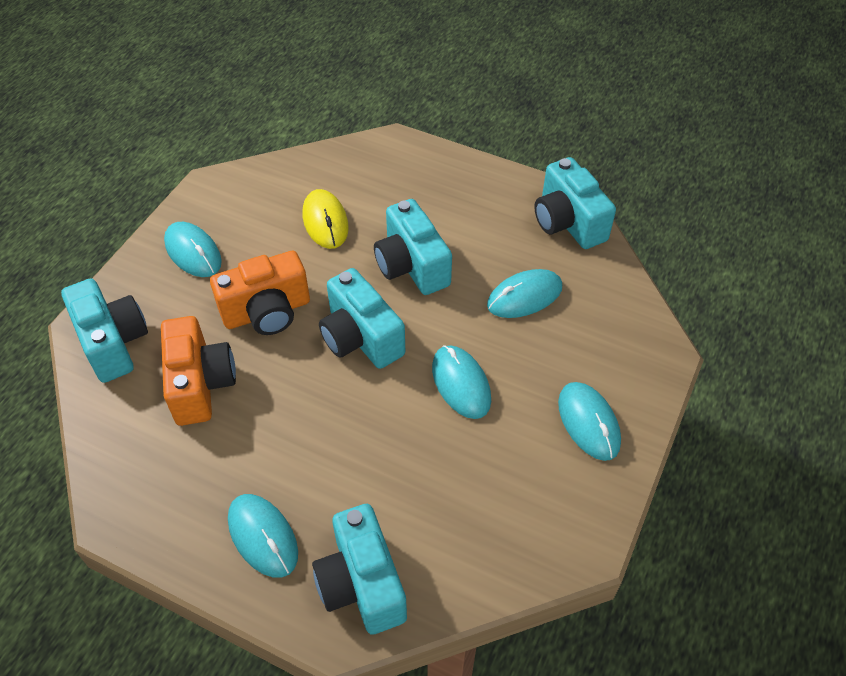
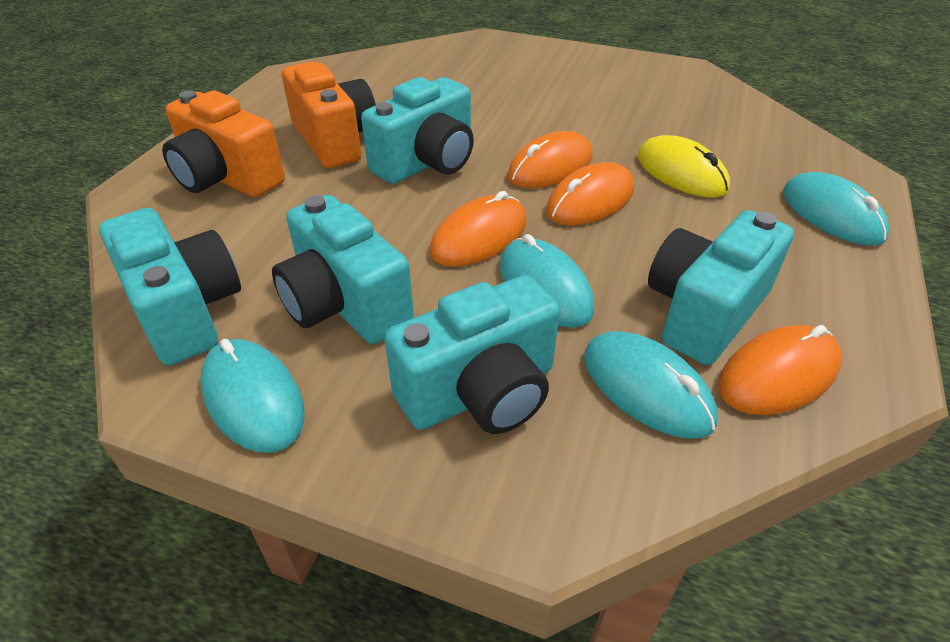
orange mouse: 0 -> 4
turquoise mouse: 5 -> 4

